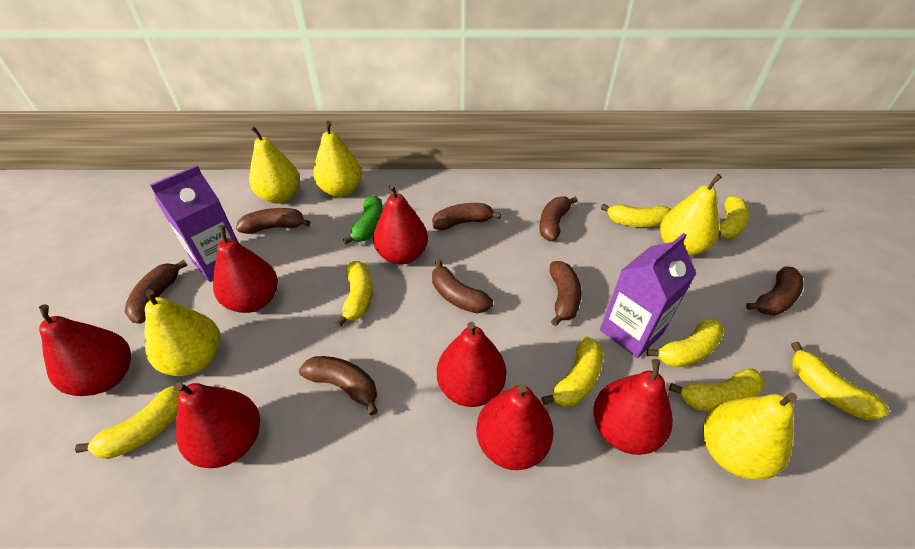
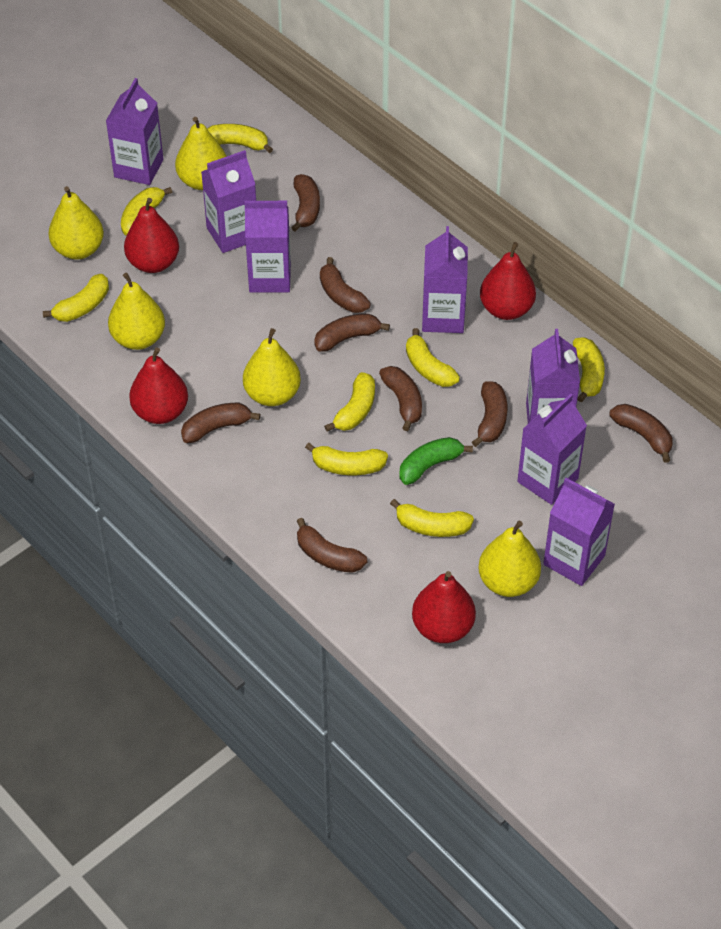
purple carton: 2 -> 7
red pear: 7 -> 4

